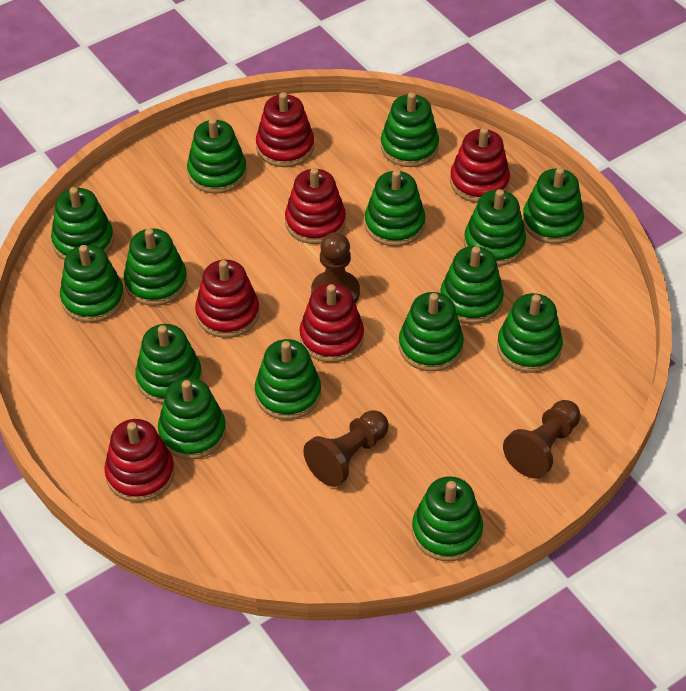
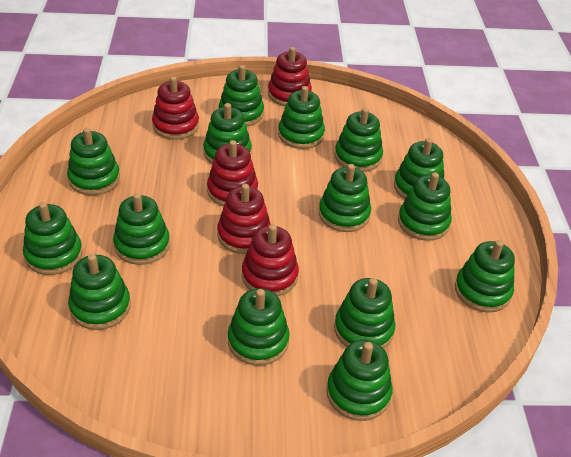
brown pawn: 3 -> 0
red stacking toy: 6 -> 5

